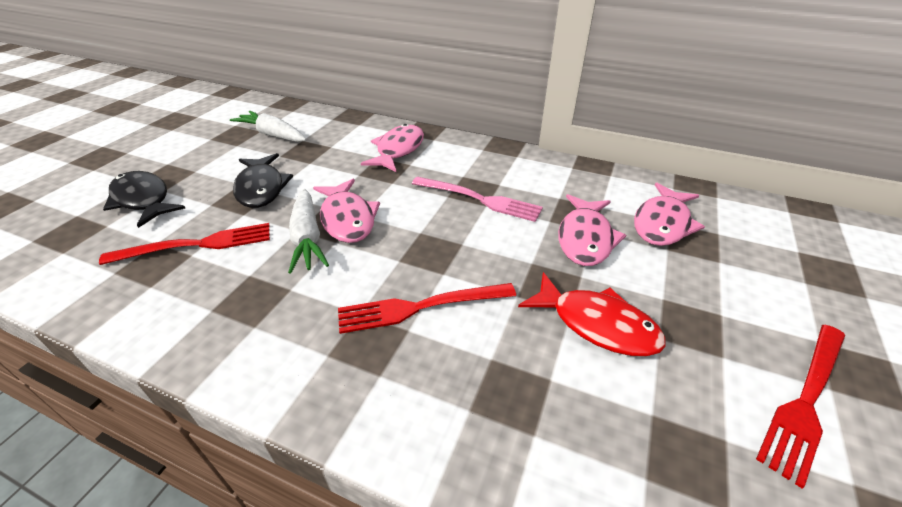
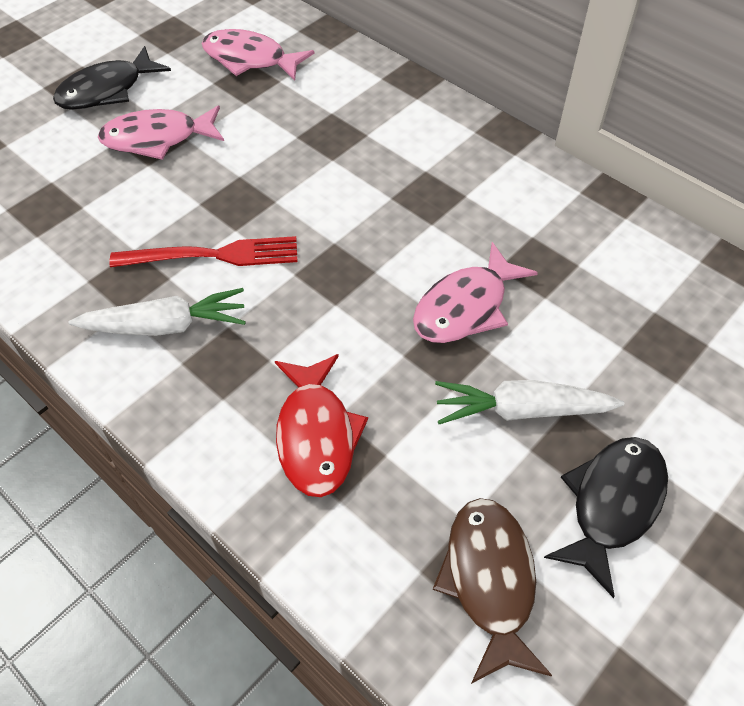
brown fish: 0 -> 1
pink fish: 4 -> 3
pink fork: 1 -> 0
red fork: 3 -> 1

